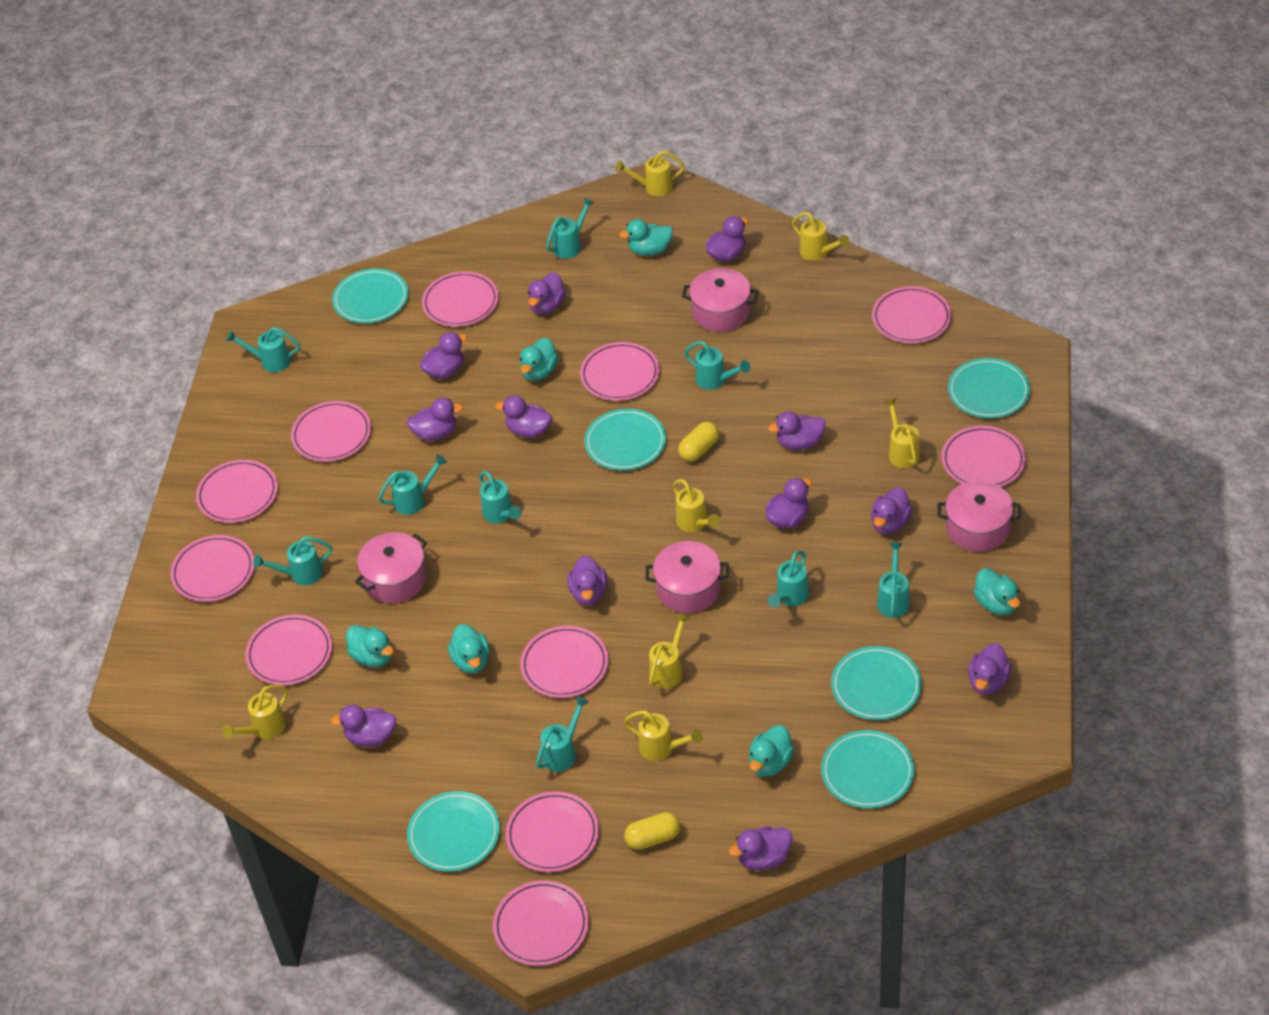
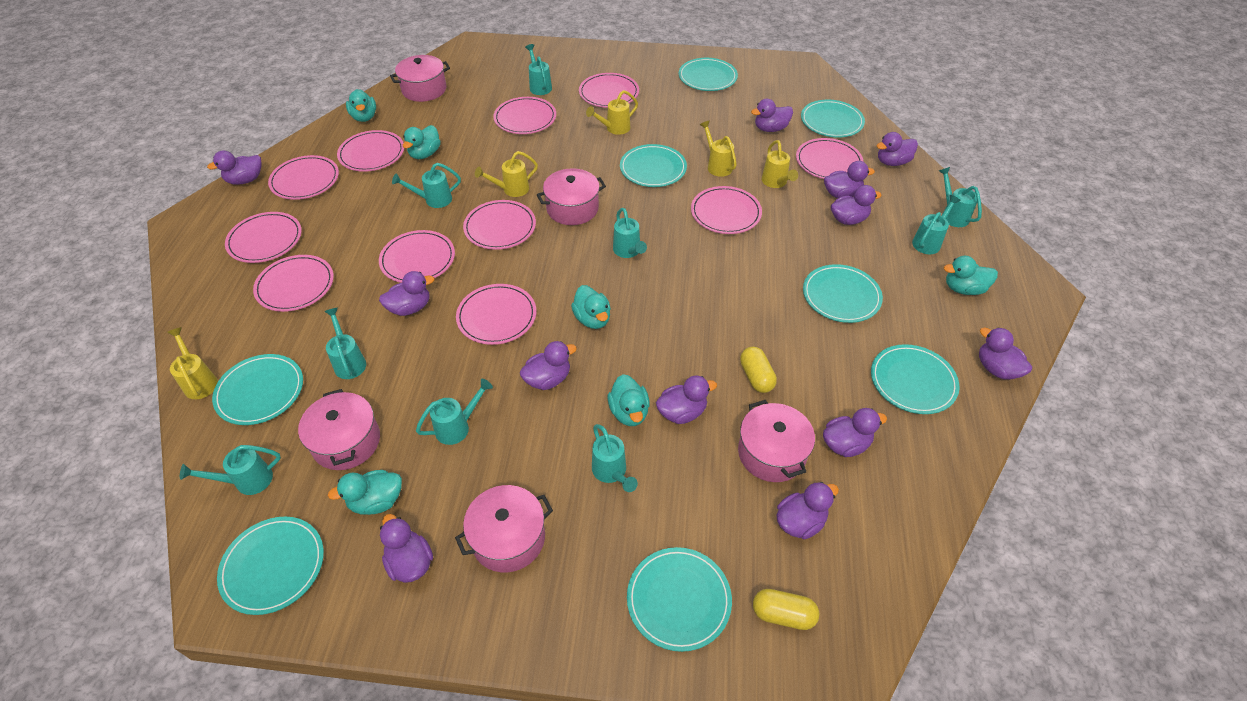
pink pot: 4 -> 5
turquoise plate: 6 -> 8
yellow watering can: 7 -> 5

